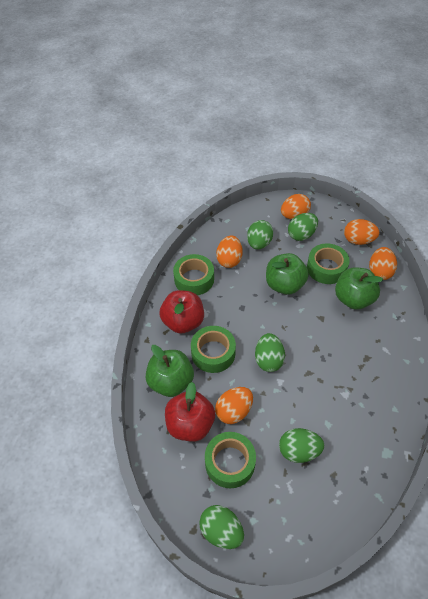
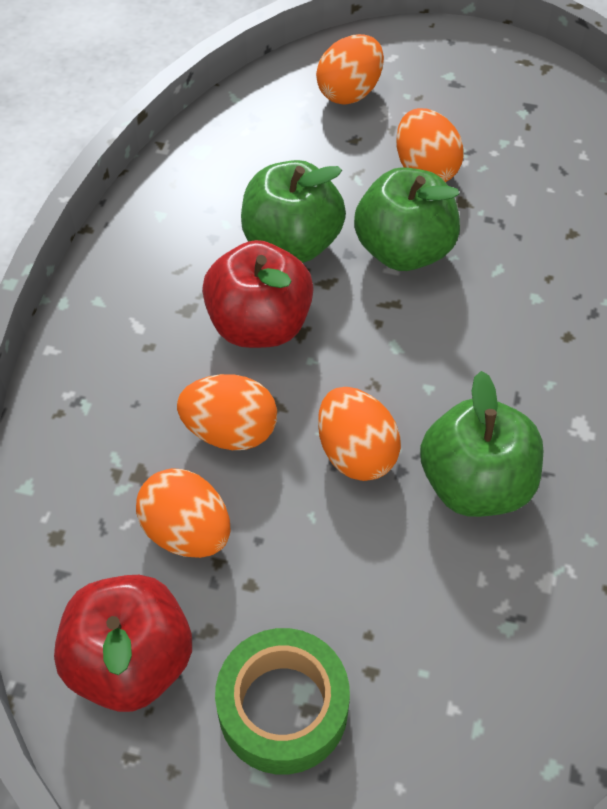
green egg: 5 -> 0
green tape: 4 -> 1

